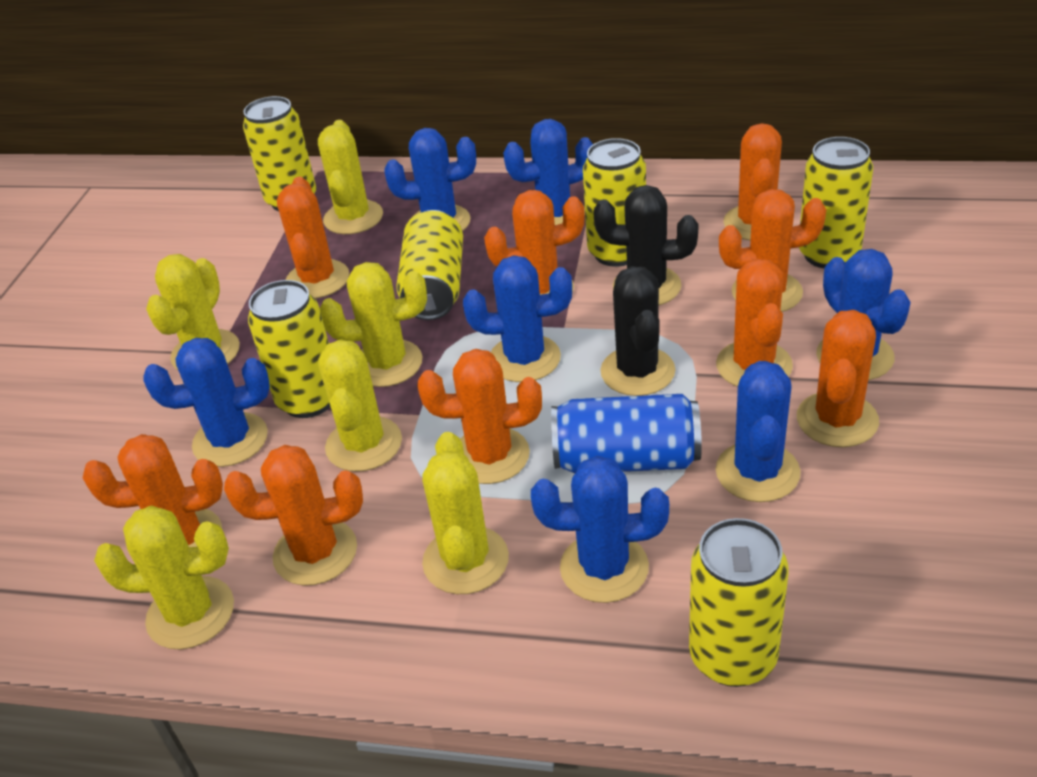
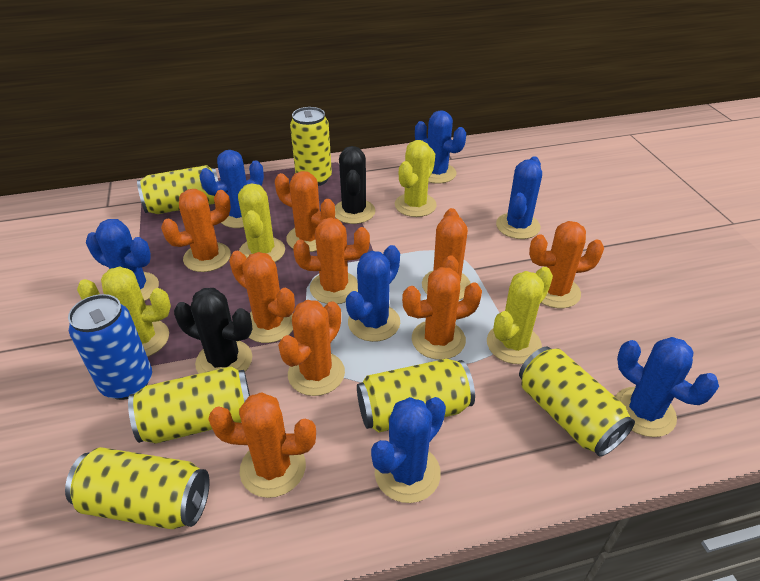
yellow cactus: 6 -> 4

